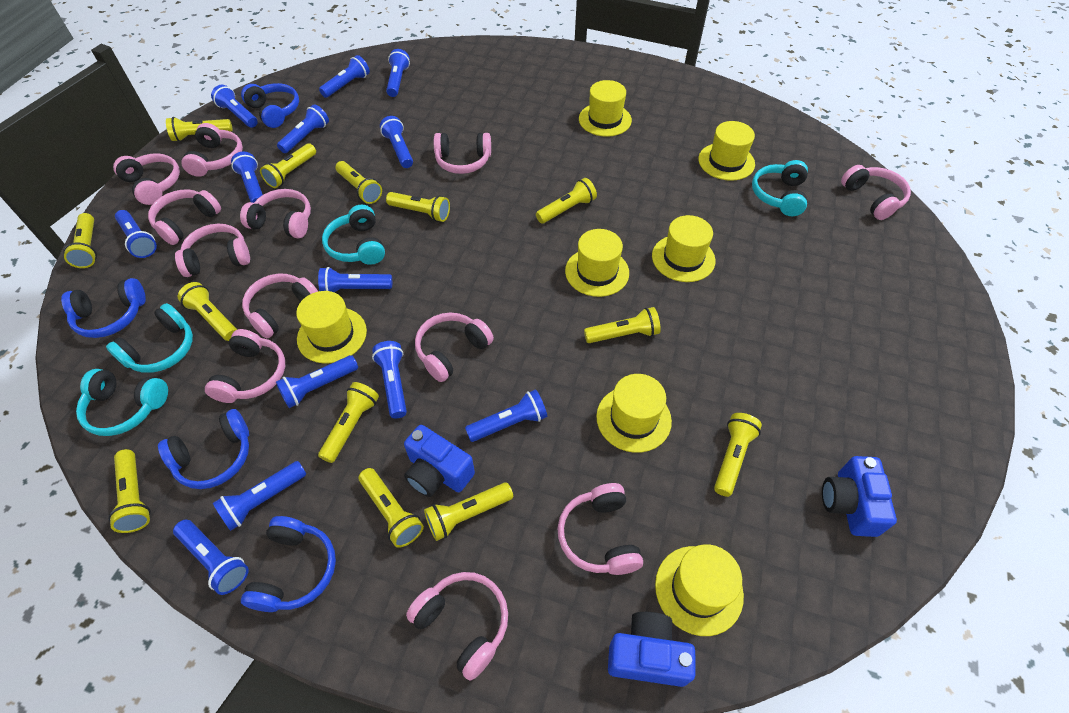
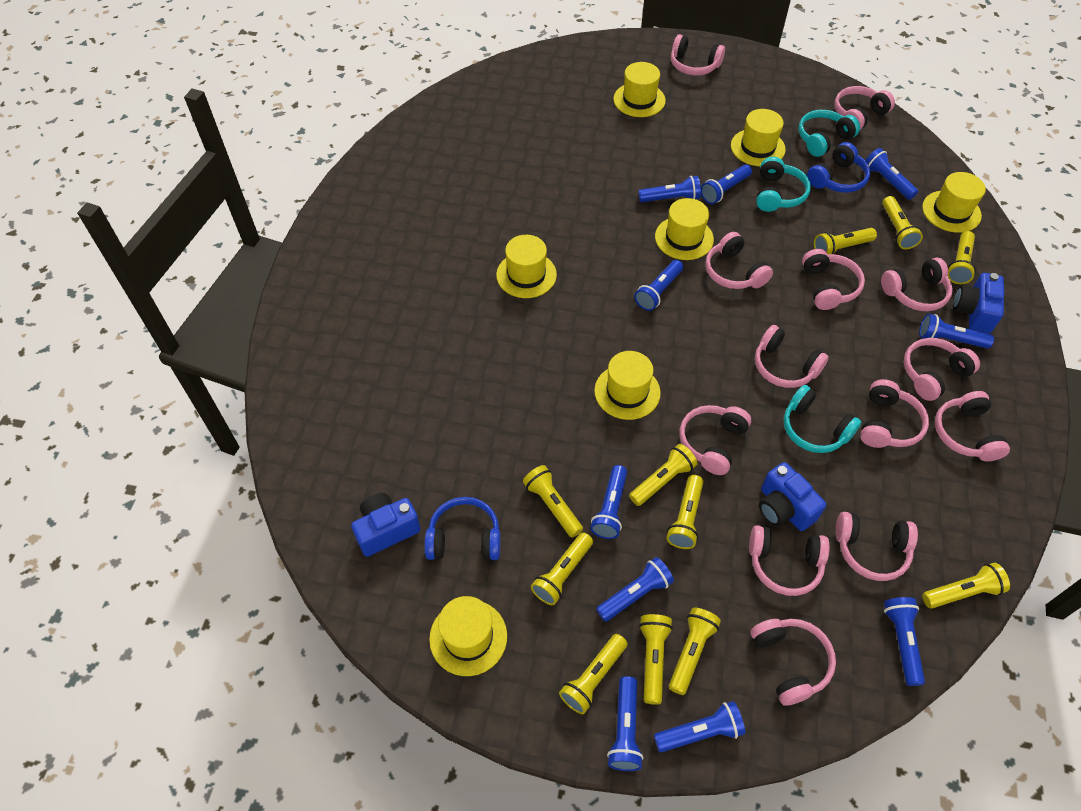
blue flashlight: 13 -> 10
blue headphones: 4 -> 2
pink headphones: 12 -> 13
turquoise headphones: 4 -> 3
yellow flashlight: 13 -> 11

